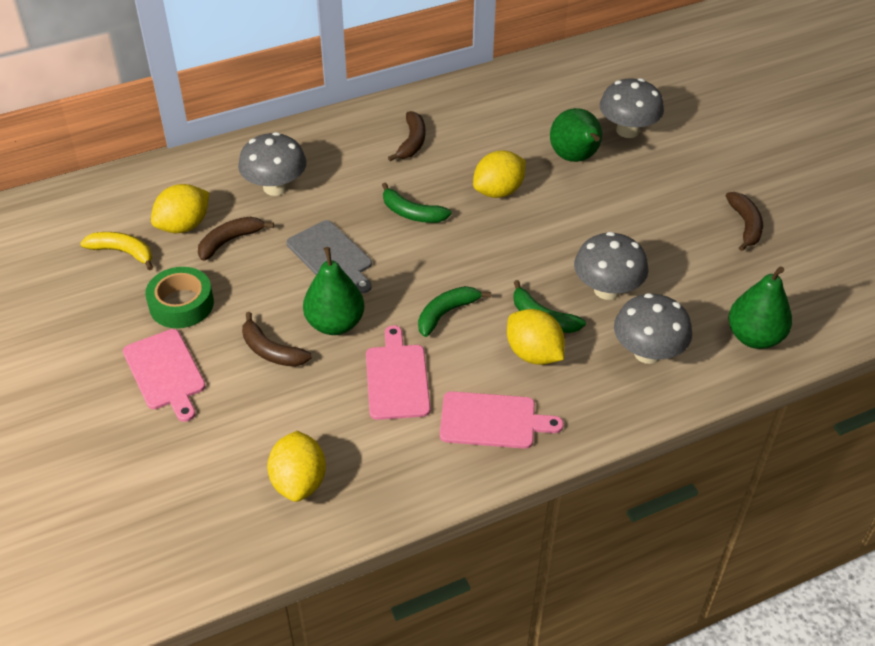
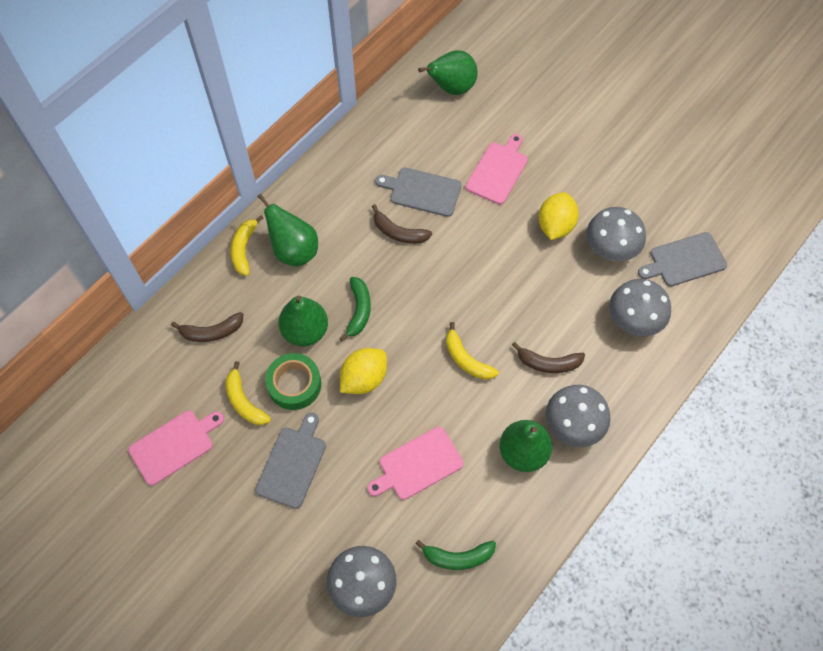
brown banana: 4 -> 3
green banana: 3 -> 2
green pear: 3 -> 4
grey cutting board: 1 -> 3
yellow banana: 1 -> 3
yellow lemon: 4 -> 2

